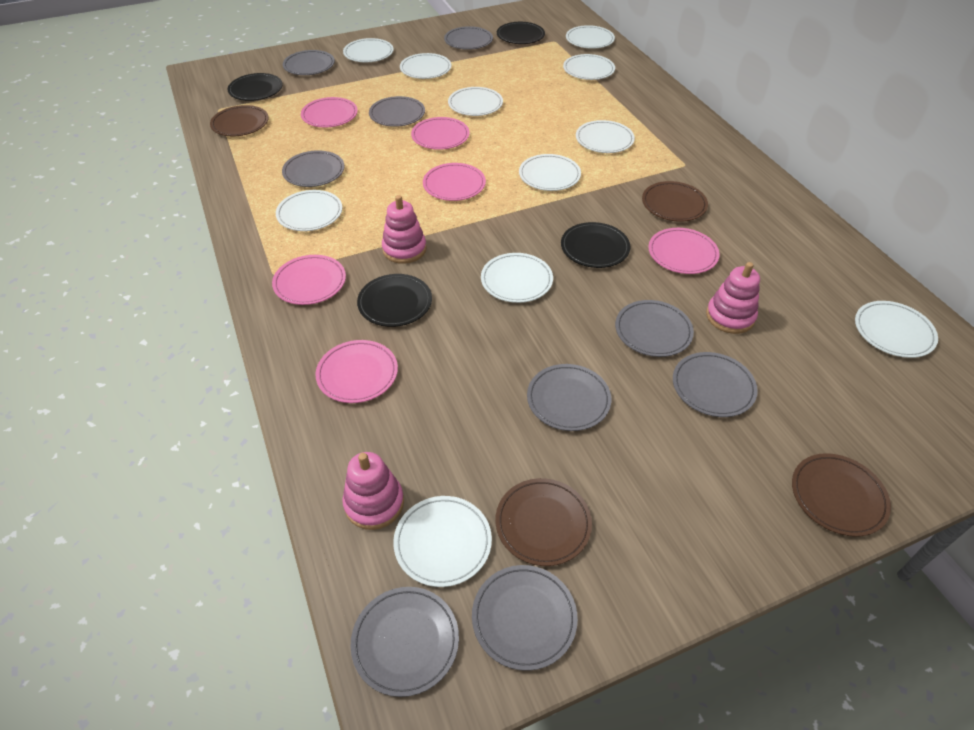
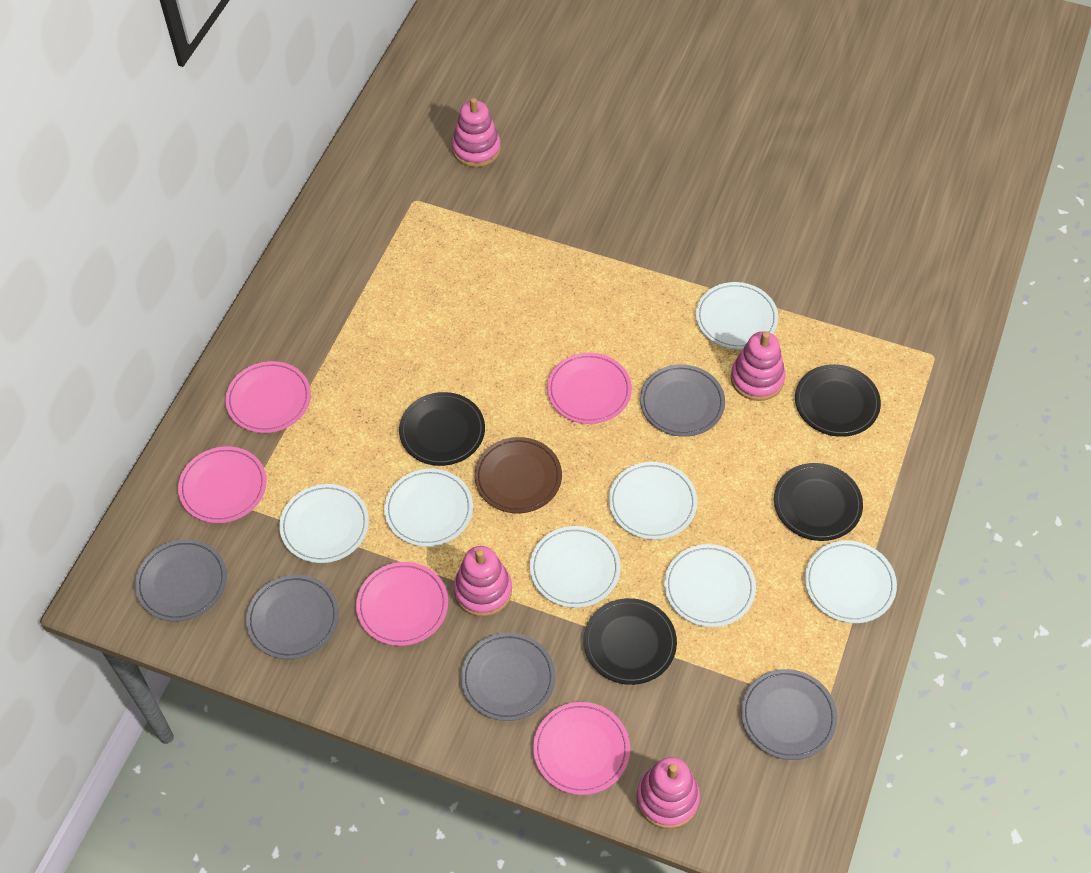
brown plate: 4 -> 1
grey plate: 9 -> 5
pink plate: 6 -> 5
pink stacking toy: 3 -> 4
white plate: 11 -> 7

